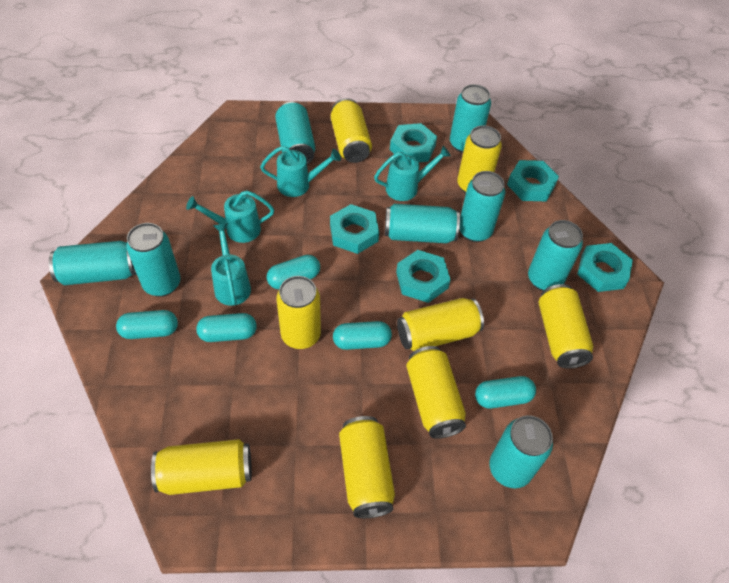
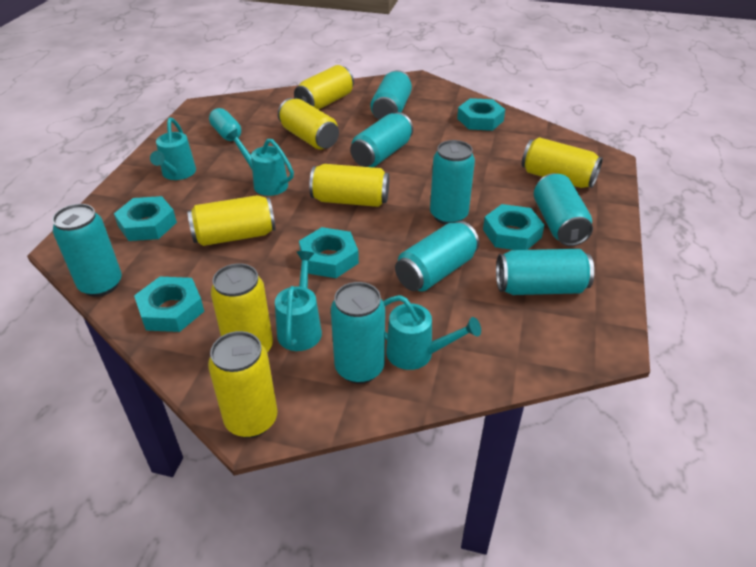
turquoise capsule: 5 -> 1
yellow can: 8 -> 7

